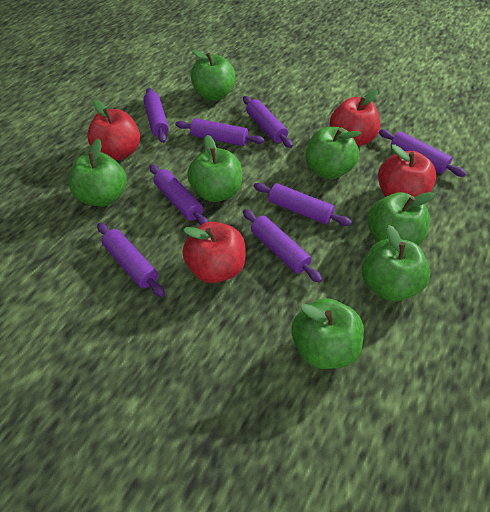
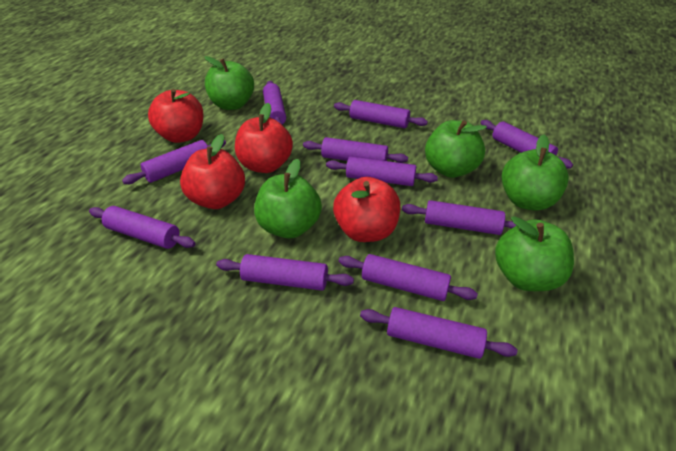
green apple: 7 -> 5
purple rolling pin: 8 -> 11

